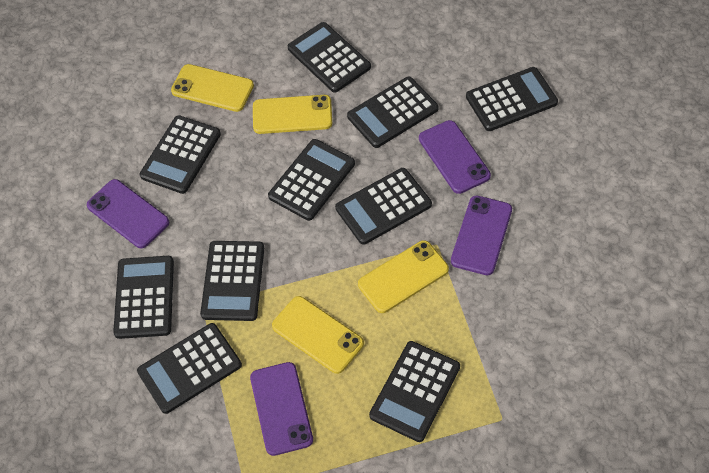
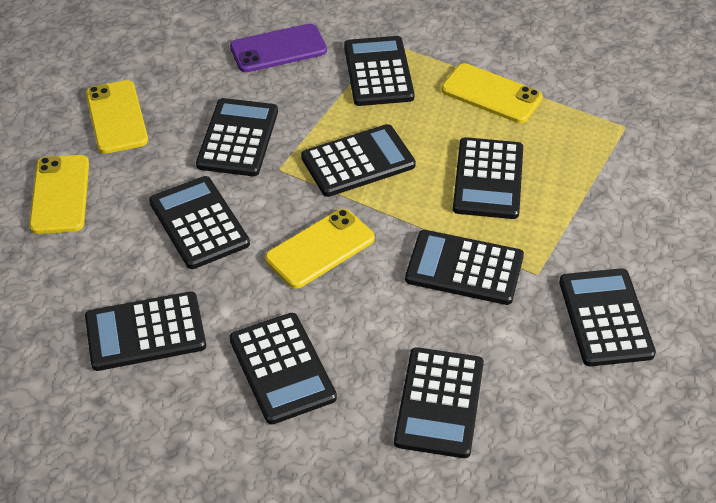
purple phone: 4 -> 1

